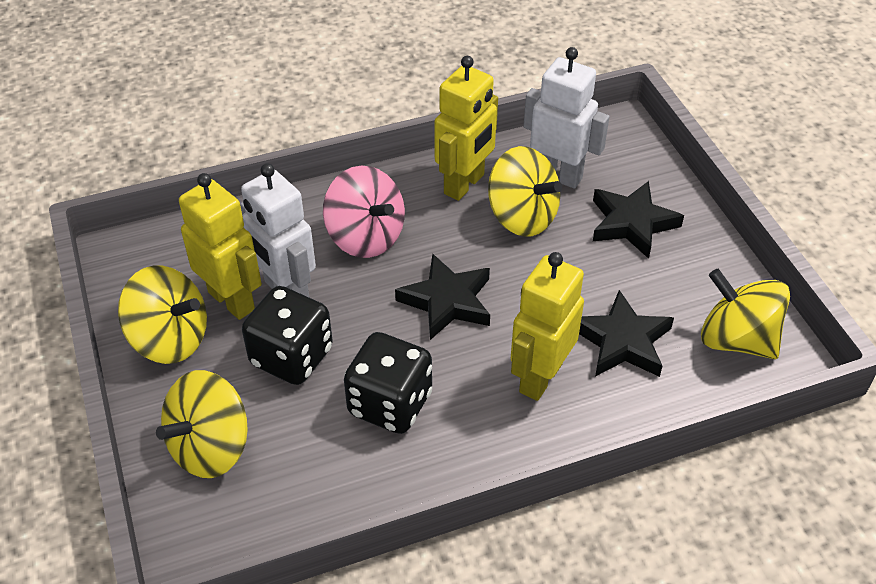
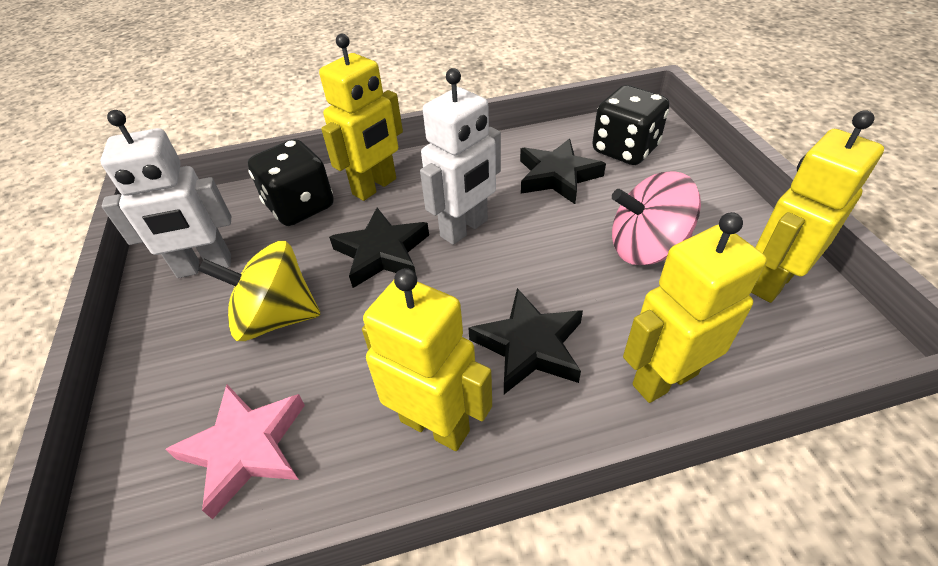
pink star: 0 -> 1
yellow robot: 3 -> 4
yellow spinning top: 4 -> 1

